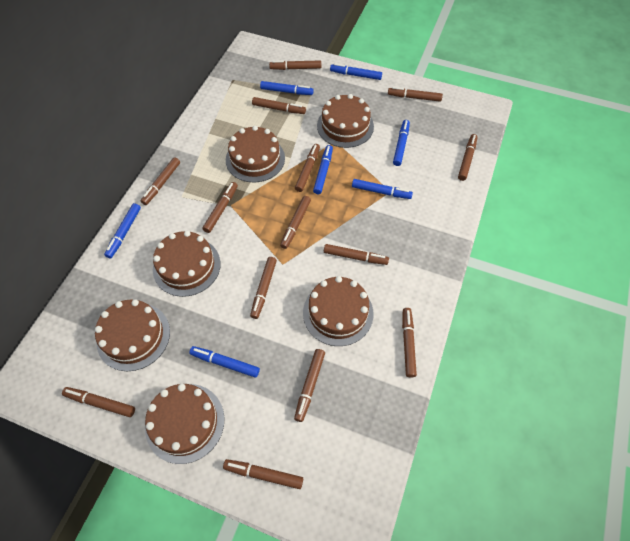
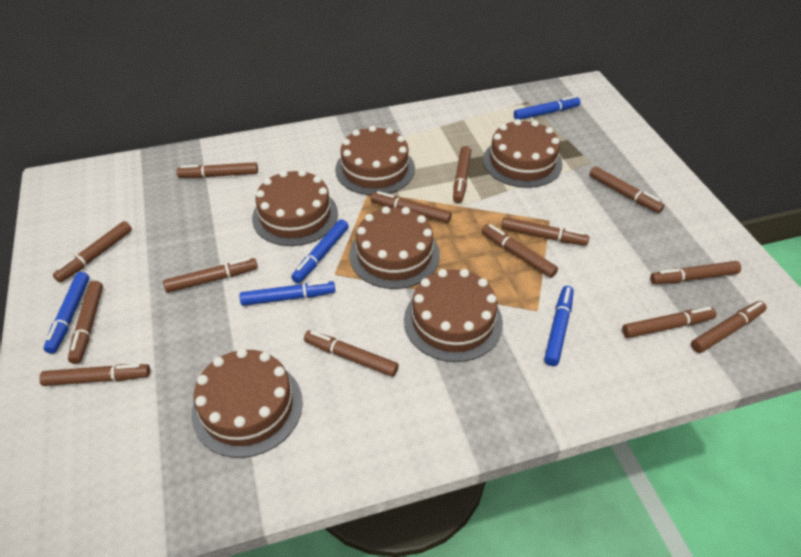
blue marker: 7 -> 5

